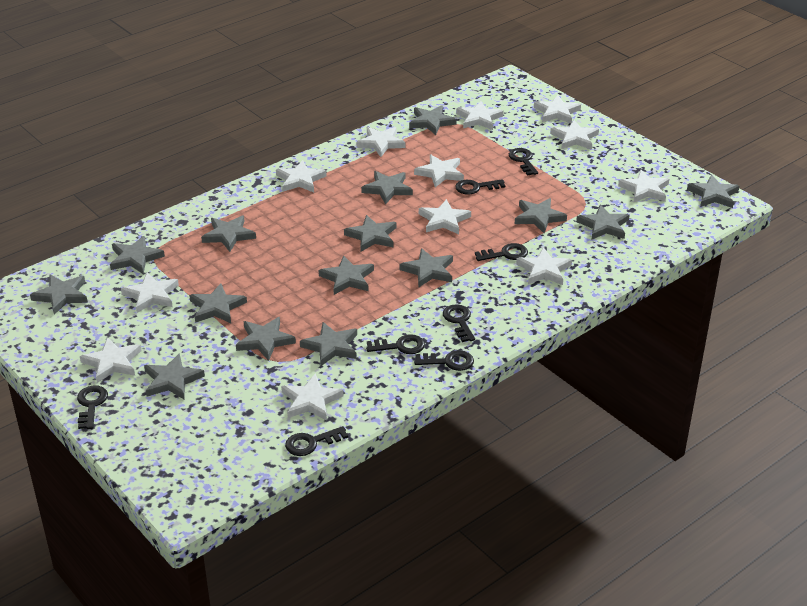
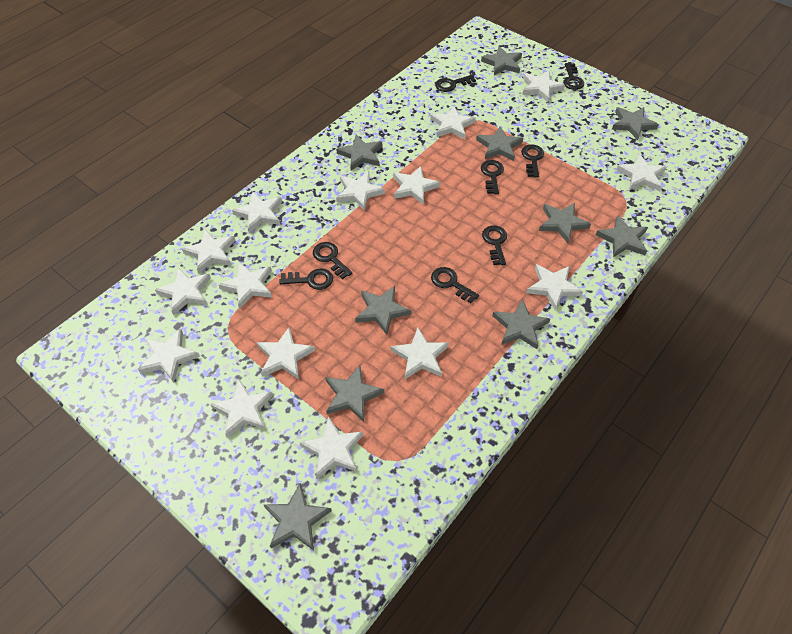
grey star: 15 -> 10
white star: 12 -> 15

